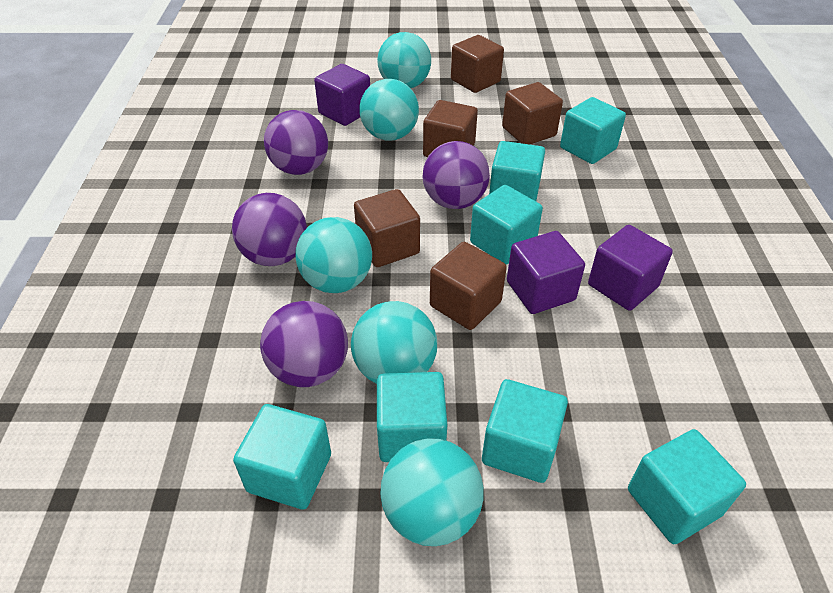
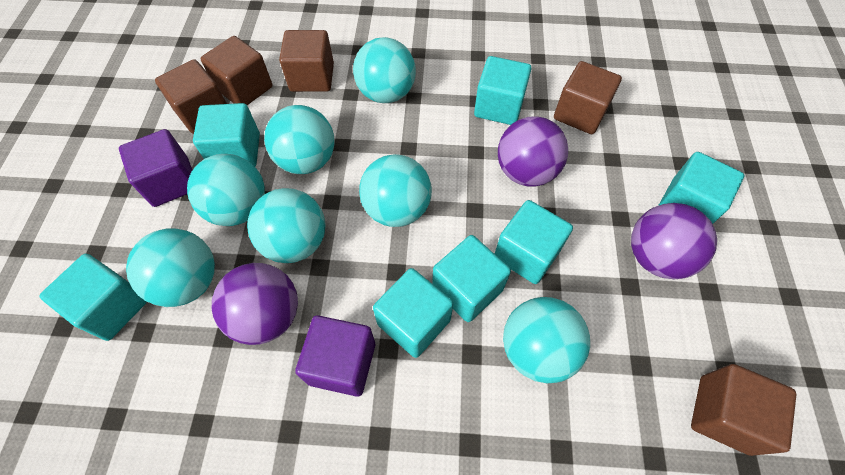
purple ball: 4 -> 3
purple cube: 3 -> 2
turquoise ball: 5 -> 7

